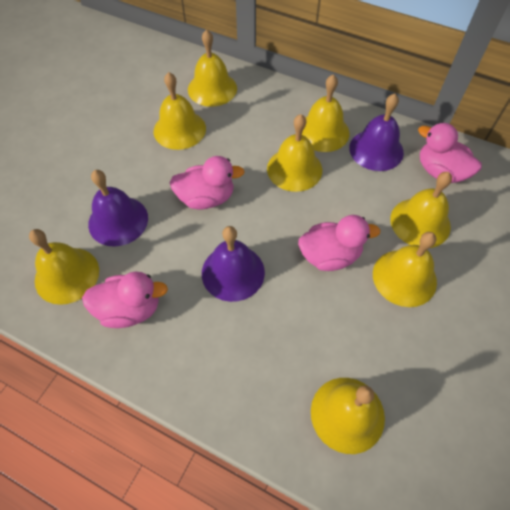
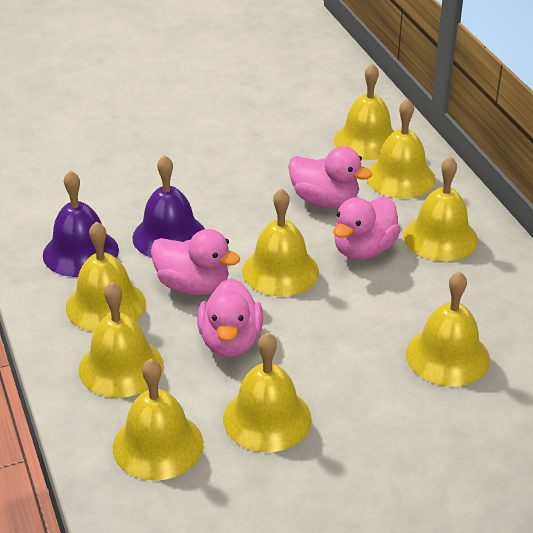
purple bell: 3 -> 2
yellow bell: 8 -> 9

